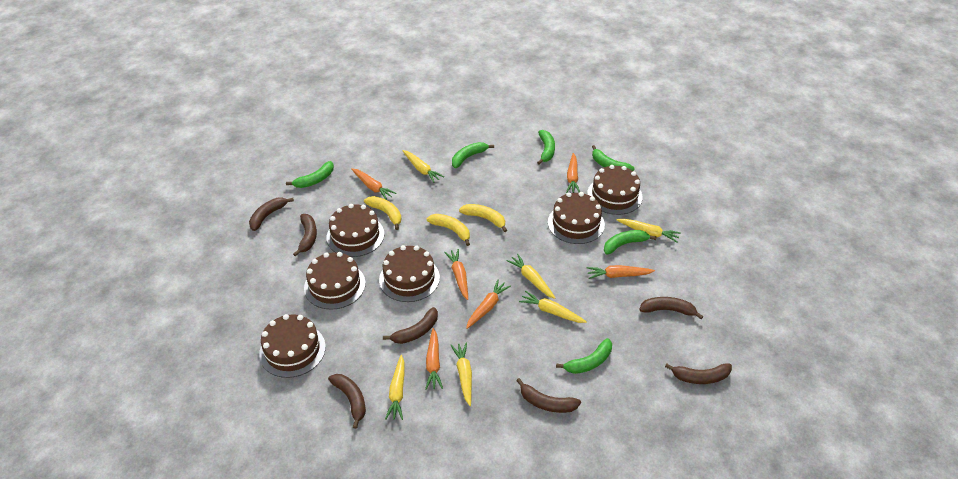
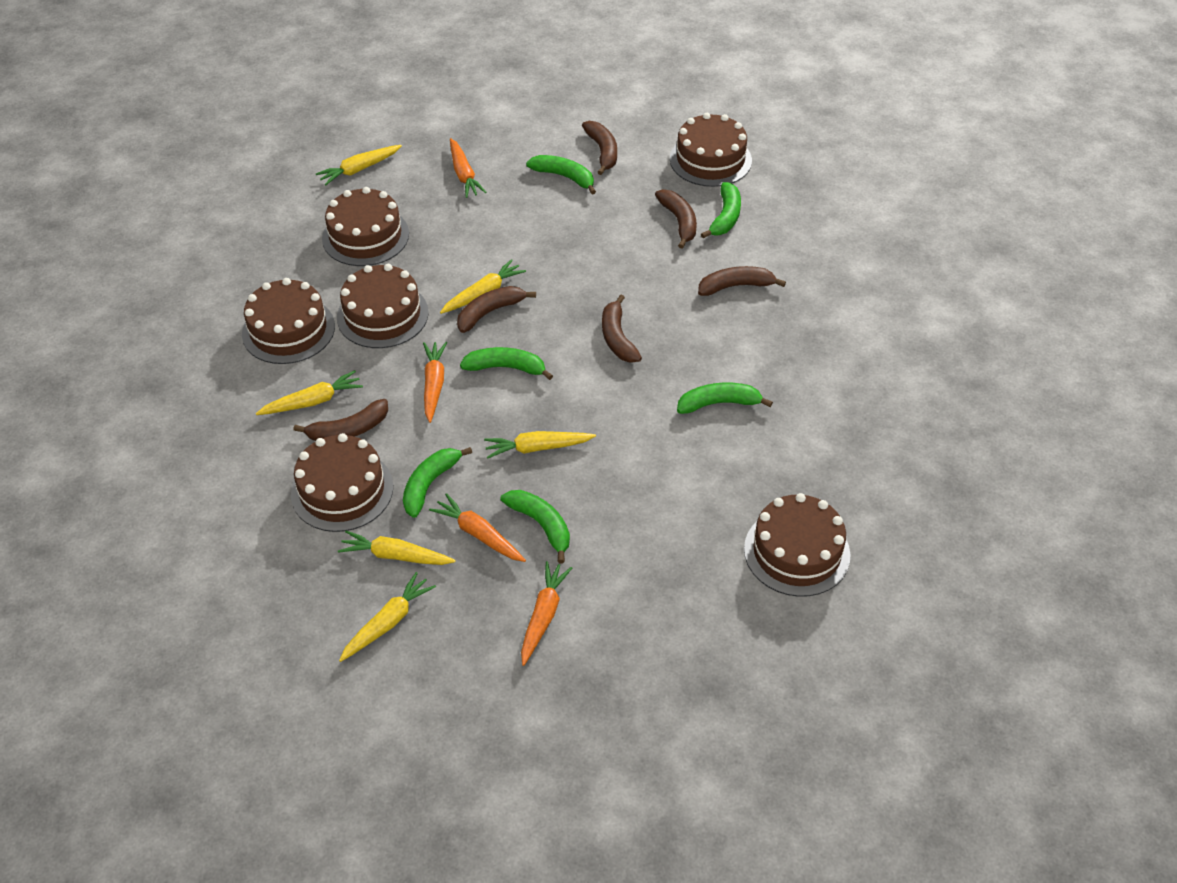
brown banana: 7 -> 6
orange carrot: 6 -> 4
yellow banana: 3 -> 0

